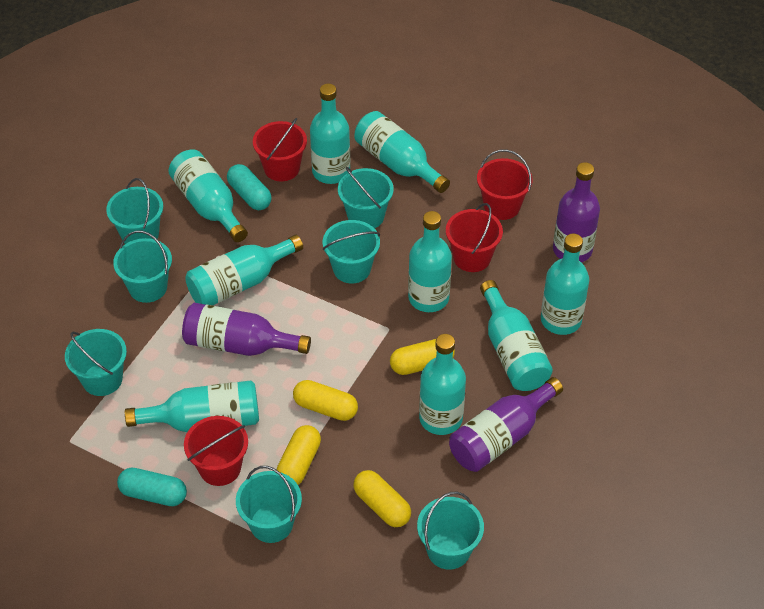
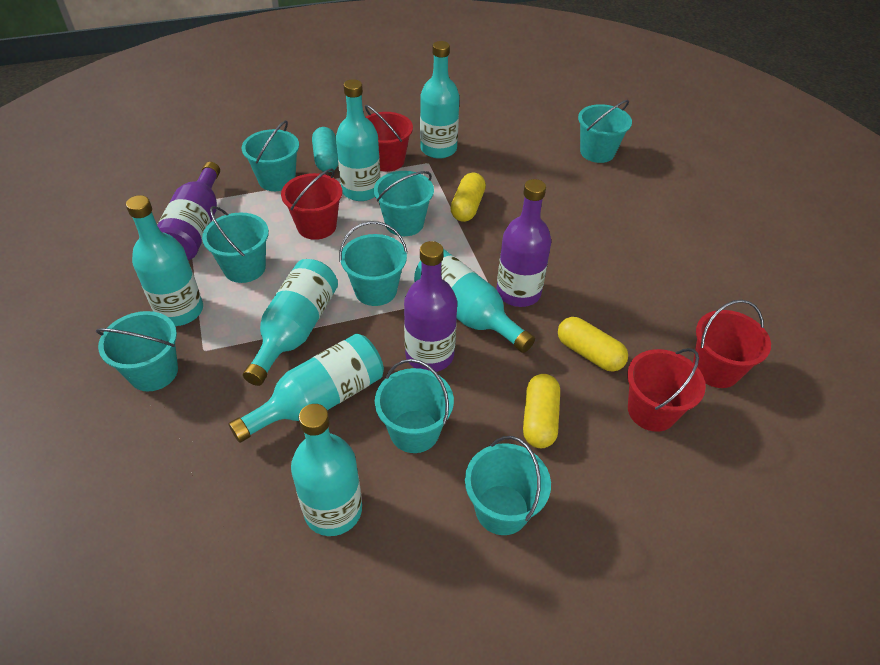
turquoise bottle: 9 -> 7
turquoise bucket: 7 -> 8
turquoise capsule: 2 -> 1
yellow capsule: 4 -> 3

